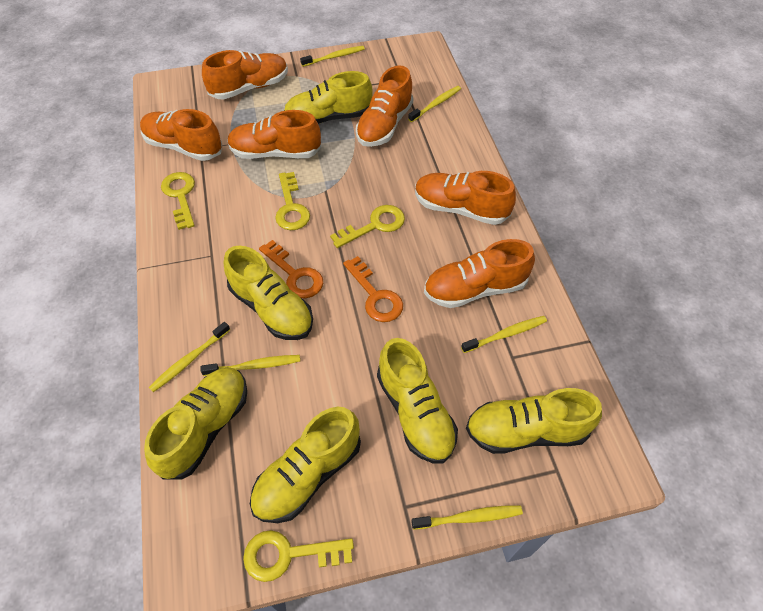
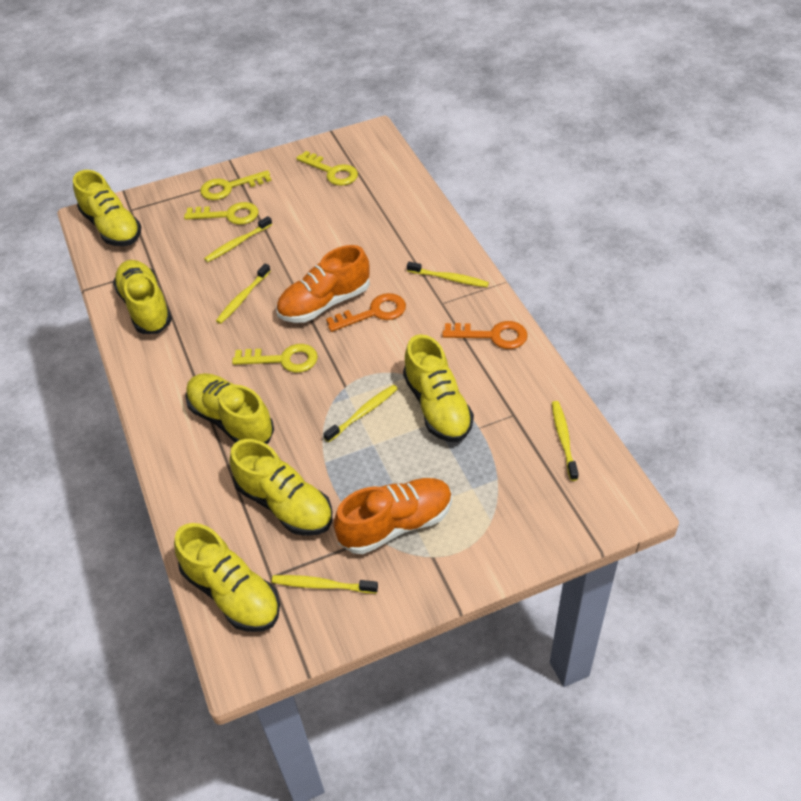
orange shoe: 6 -> 2

